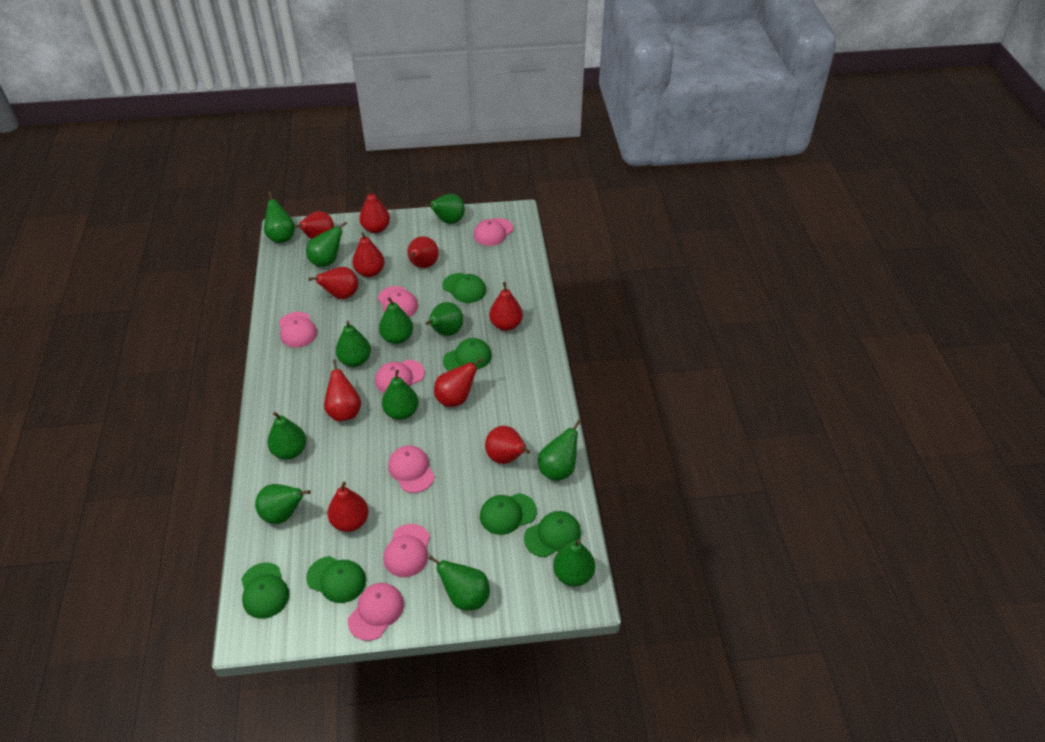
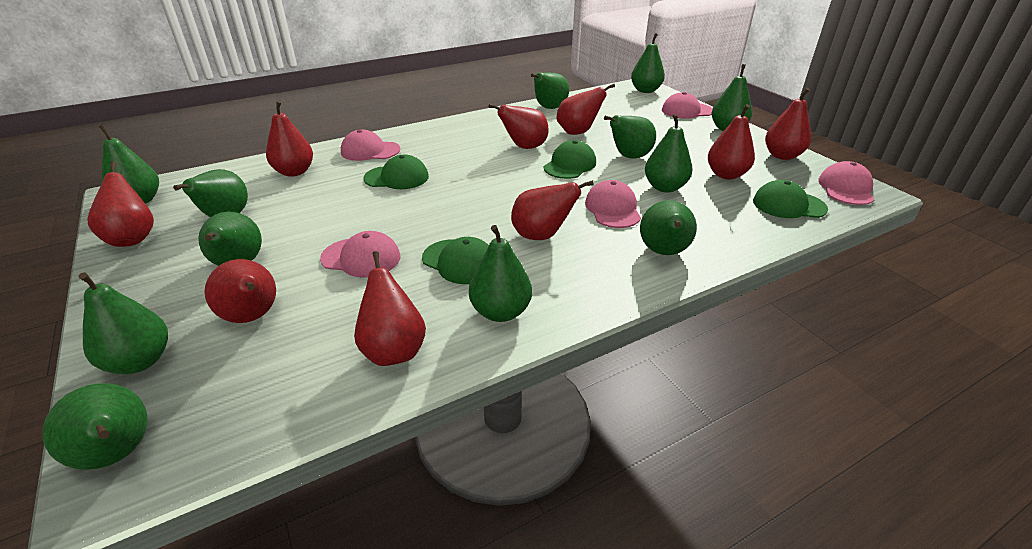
green cap: 6 -> 4
pink cap: 7 -> 5
red pear: 10 -> 9

